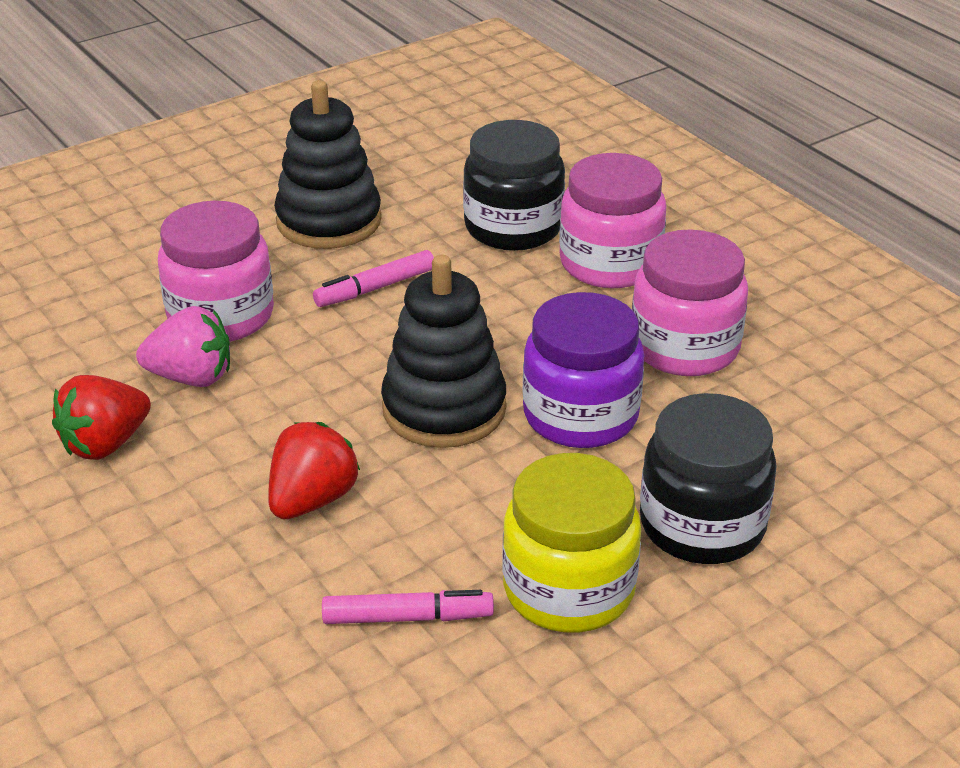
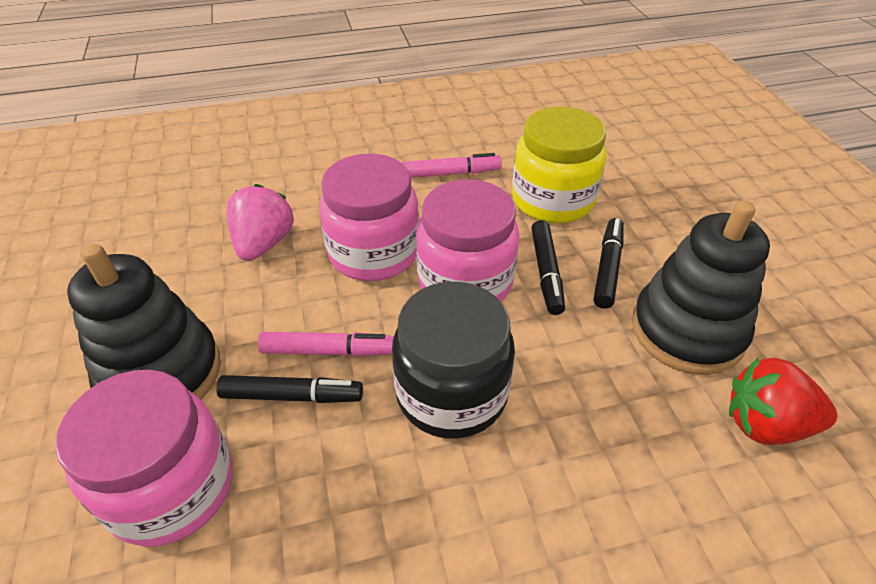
black jar: 2 -> 1
black marker: 0 -> 3
purple jar: 1 -> 0
red strawberry: 2 -> 1

